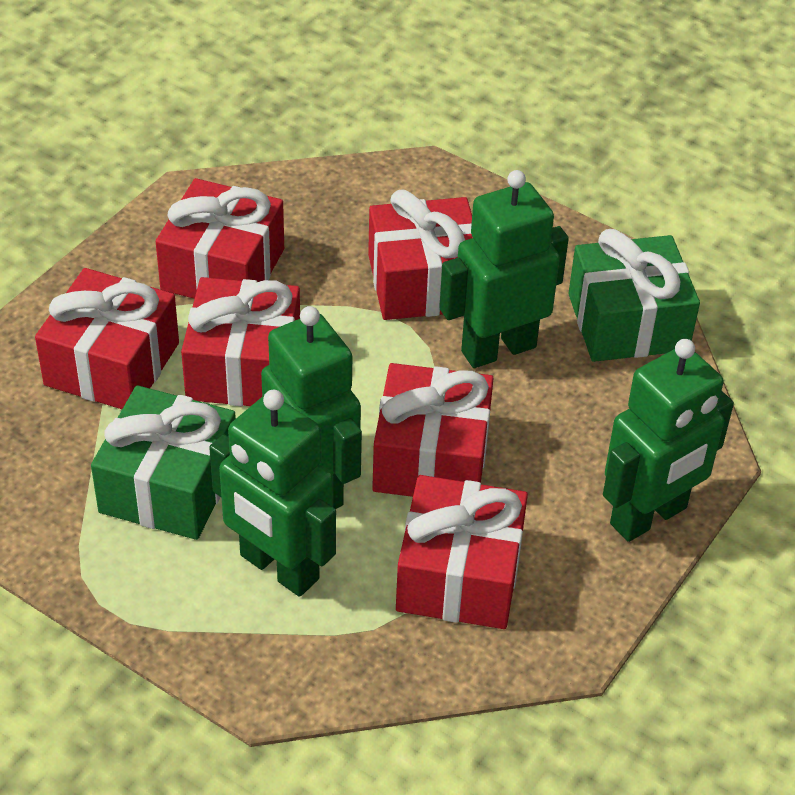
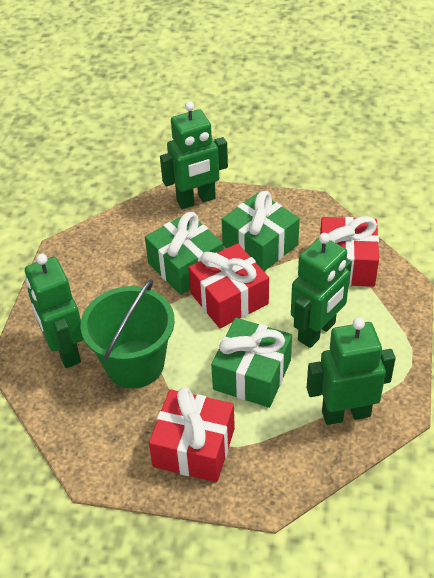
green bucket: 0 -> 1
green gift: 2 -> 3
red gift: 6 -> 3

